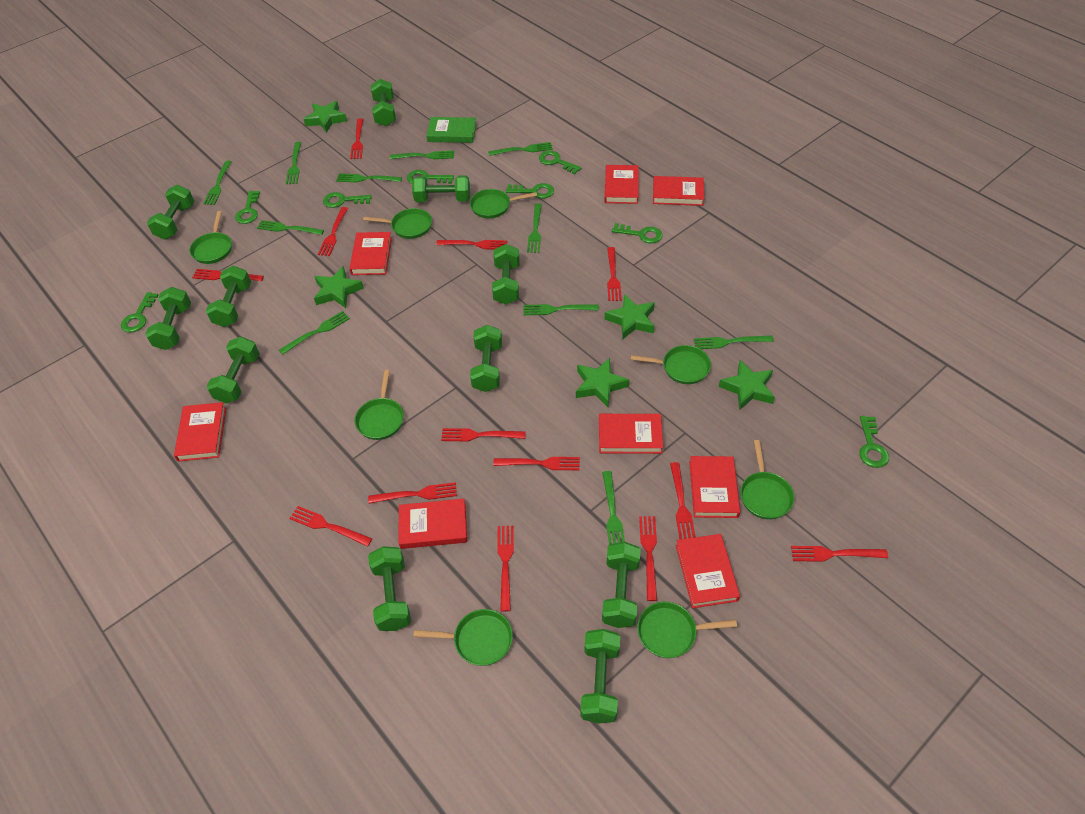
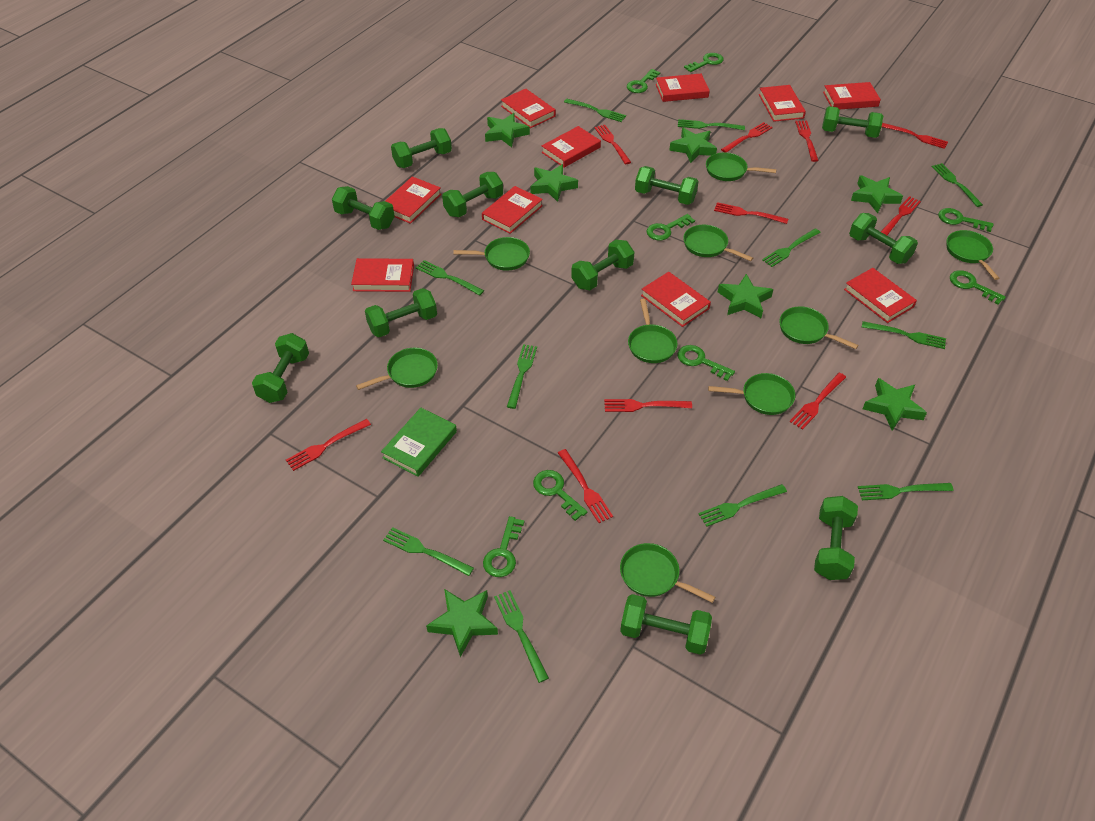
green pan: 8 -> 9
green star: 5 -> 7
red book: 8 -> 10
red fork: 13 -> 10

